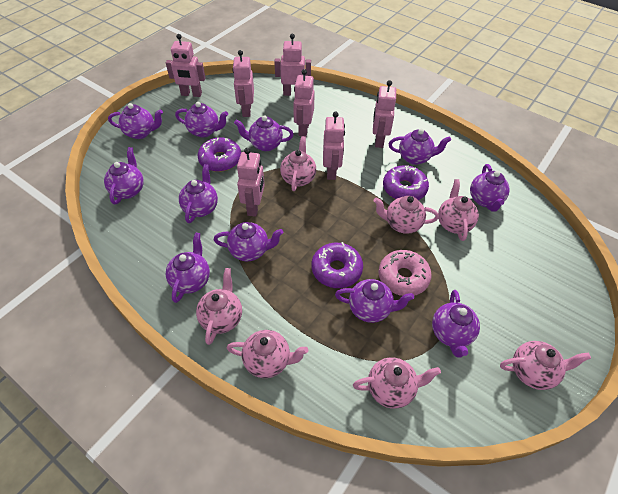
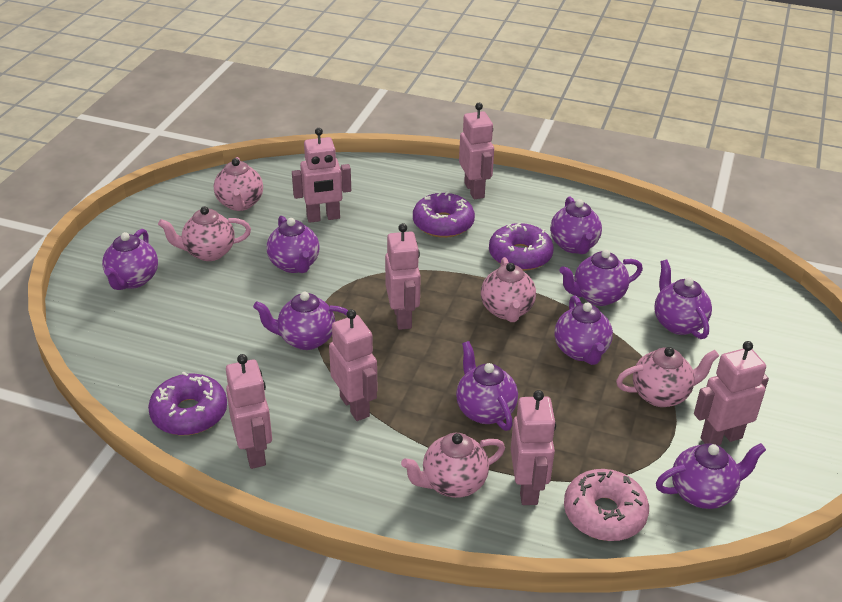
pink teapot: 7 -> 5
purple teapot: 11 -> 9

